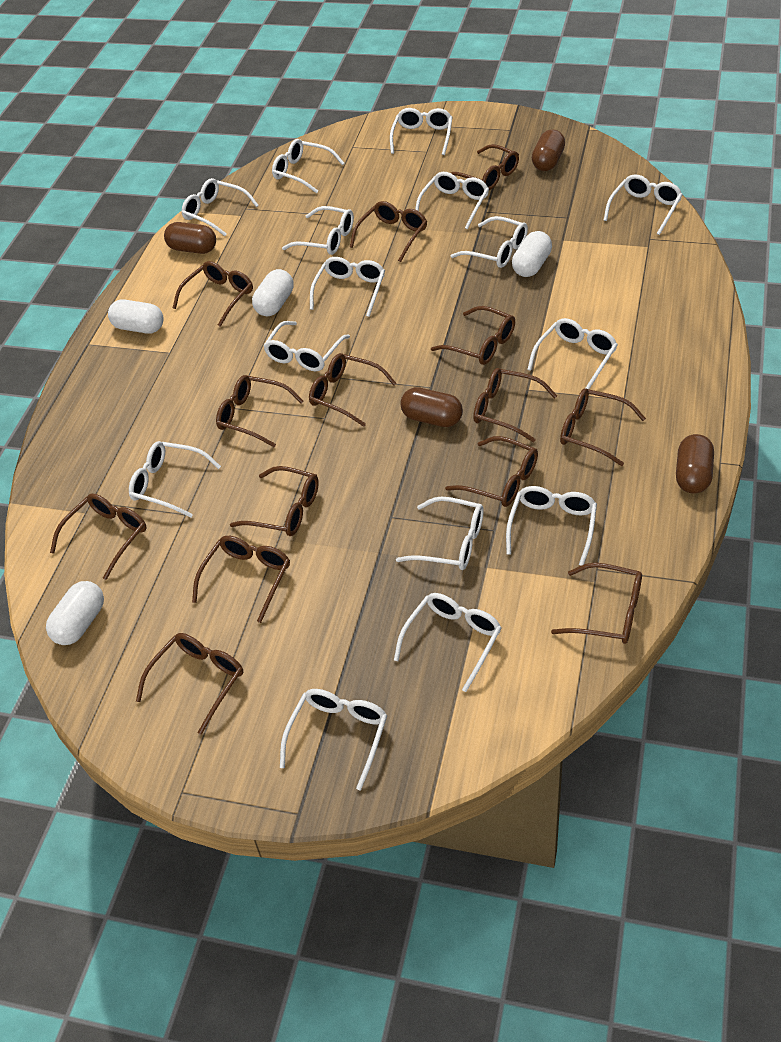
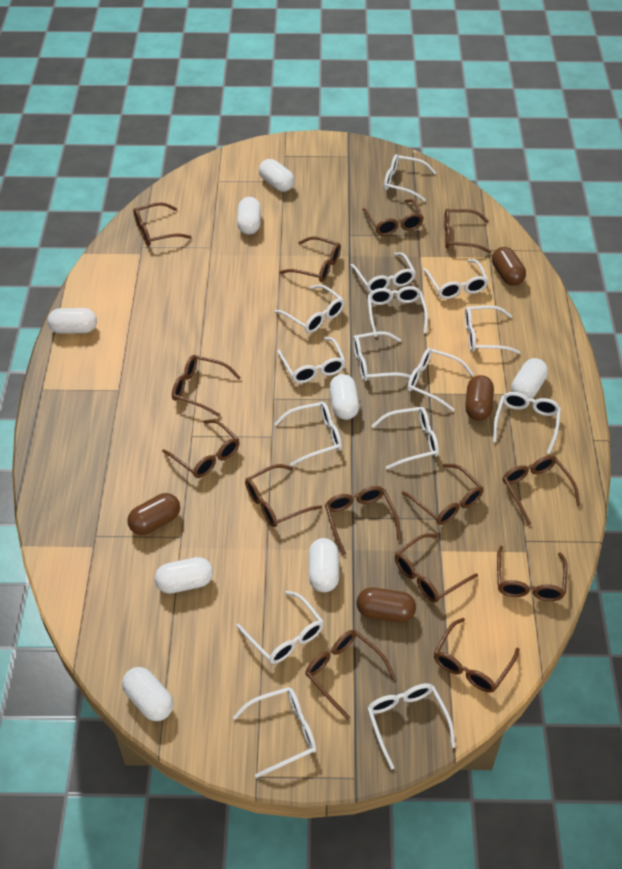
white capsule: 4 -> 8

